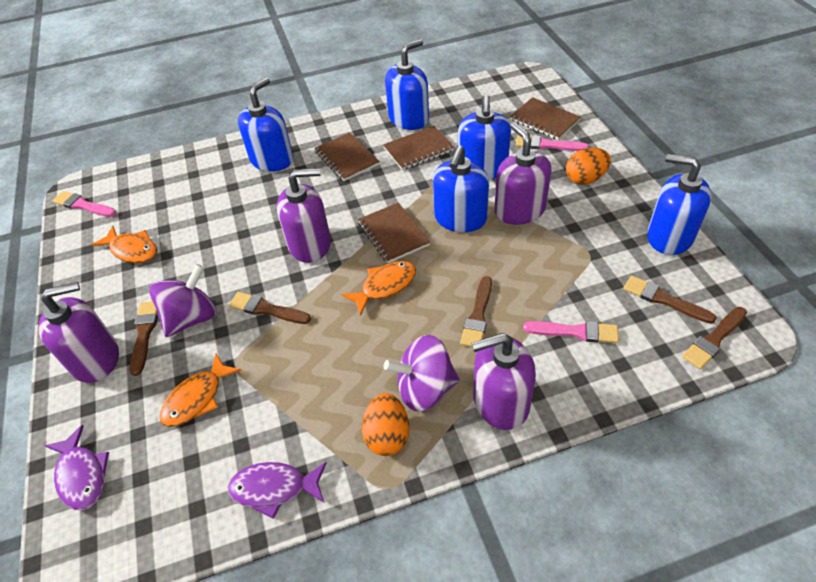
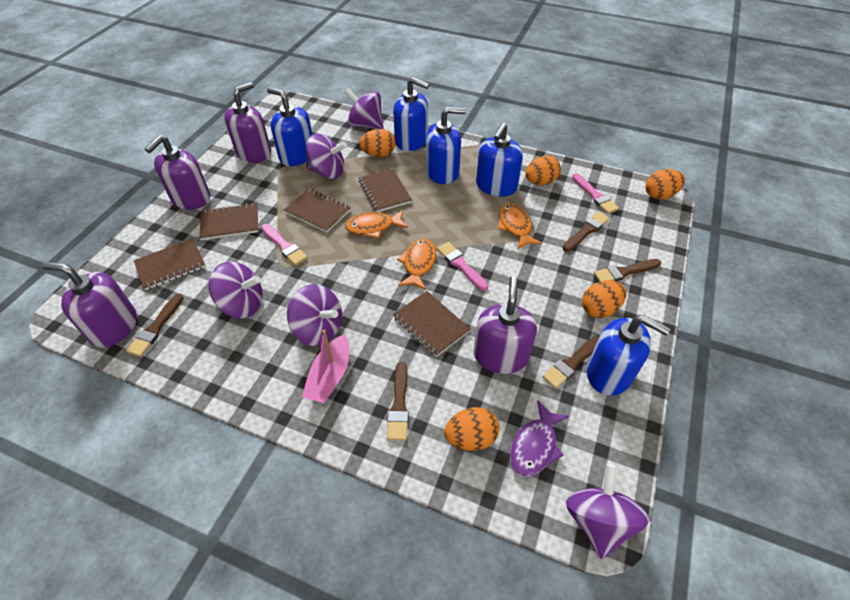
brown notebook: 4 -> 5
orange egg: 2 -> 5
pink boat: 0 -> 1
purple fish: 2 -> 1
purple spinning top: 2 -> 5

